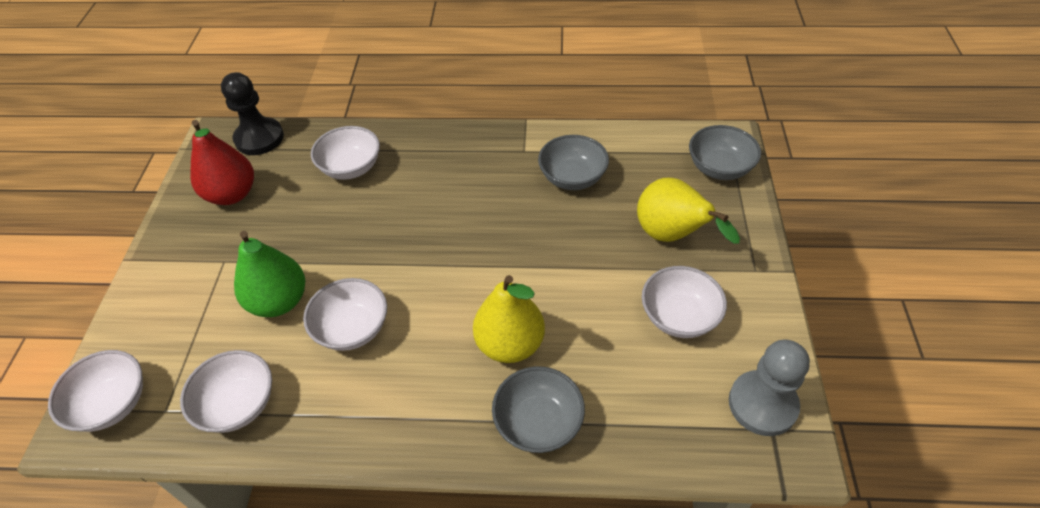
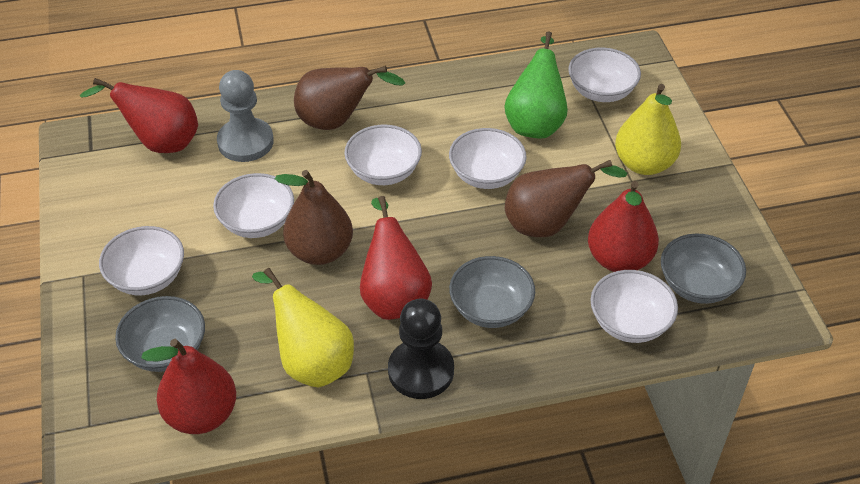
brown pear: 0 -> 3
red pear: 1 -> 4
white bowl: 5 -> 6

